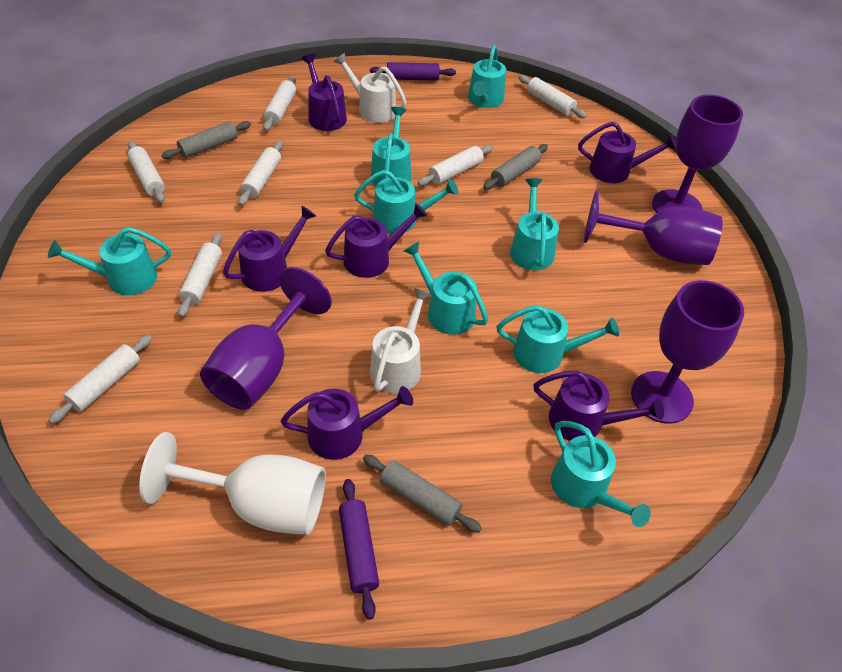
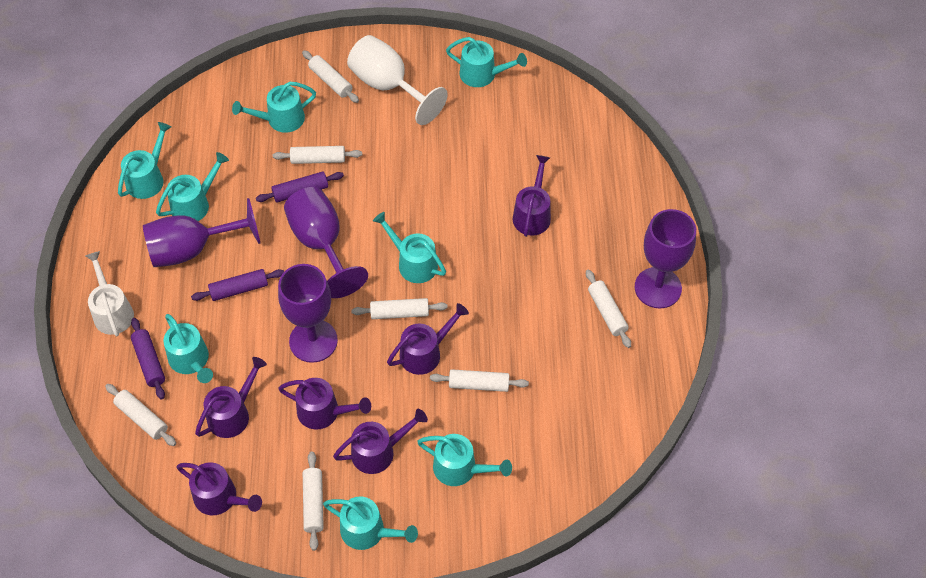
grey rolling pin: 3 -> 0
purple rolling pin: 2 -> 3
white watering can: 2 -> 1

